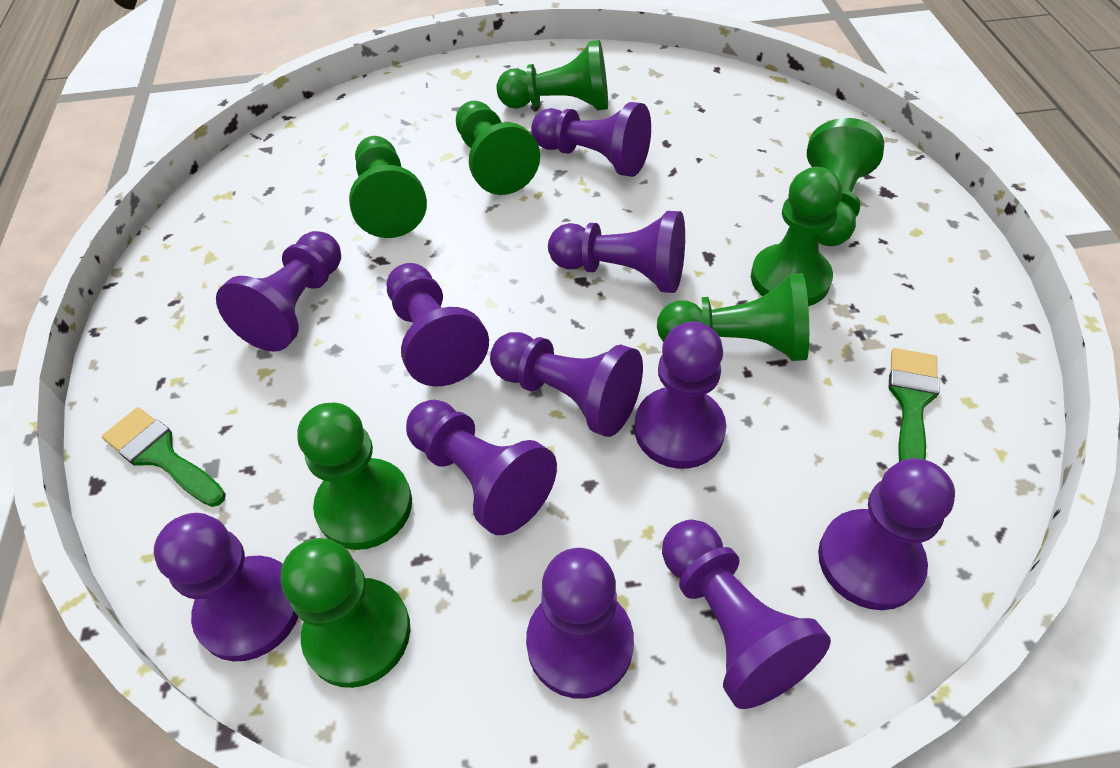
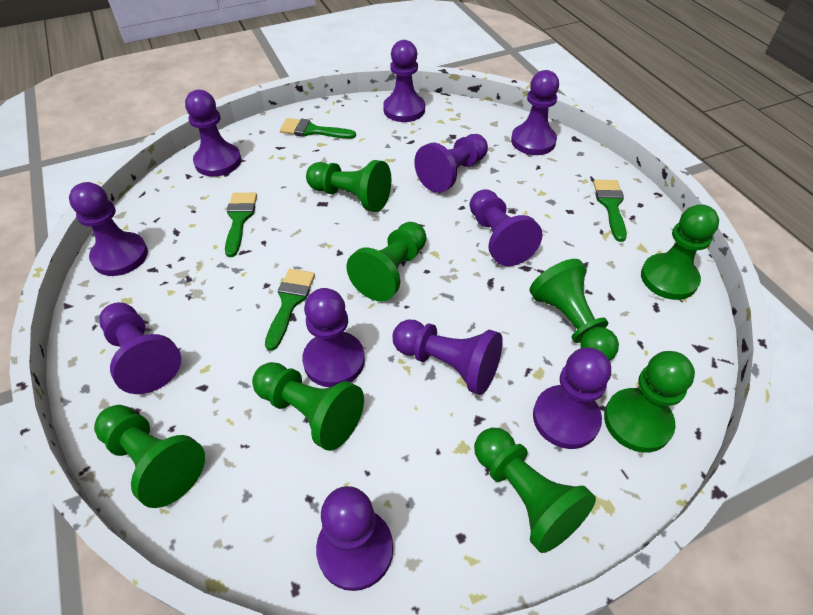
green brush: 2 -> 4

